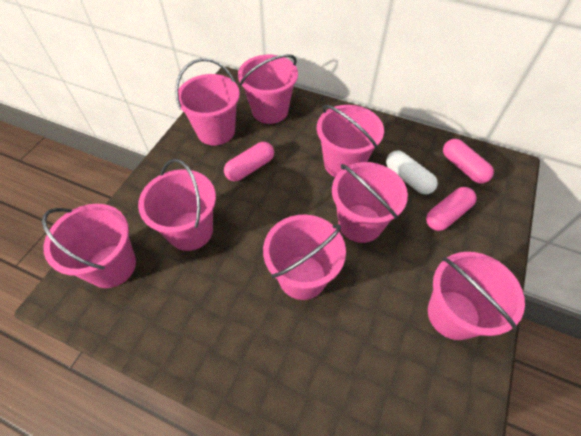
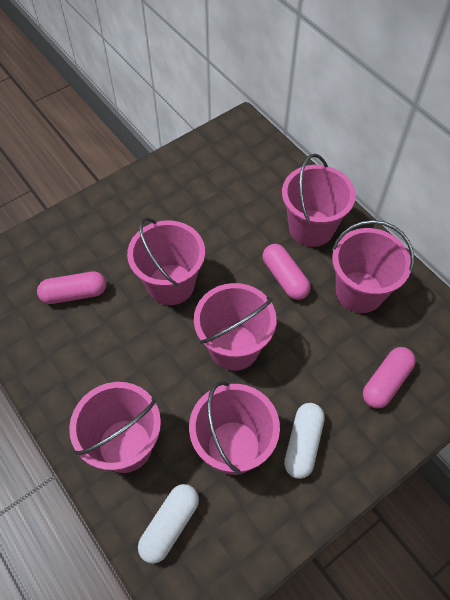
pink bucket: 8 -> 6
white capsule: 1 -> 2

